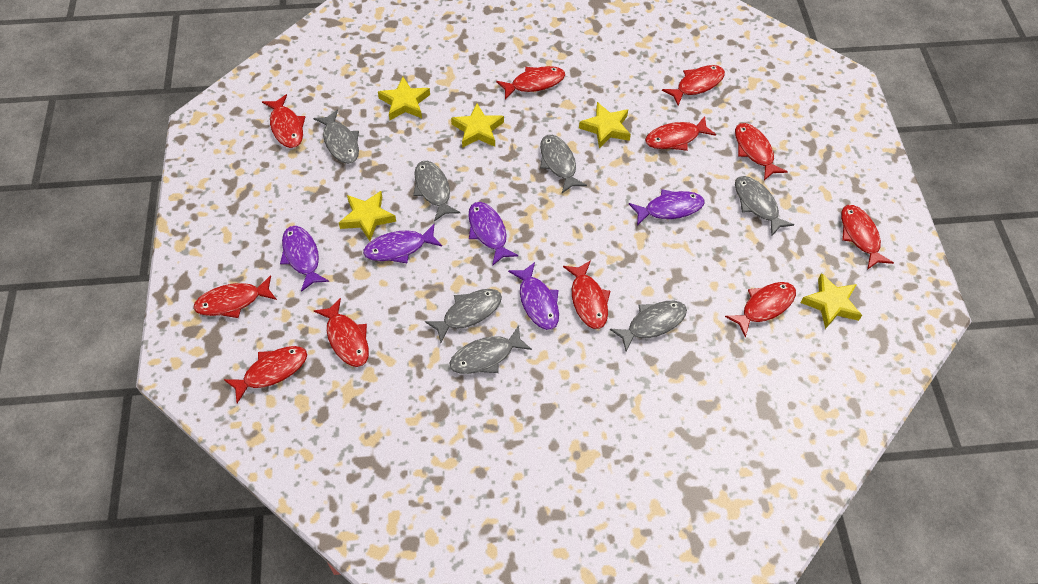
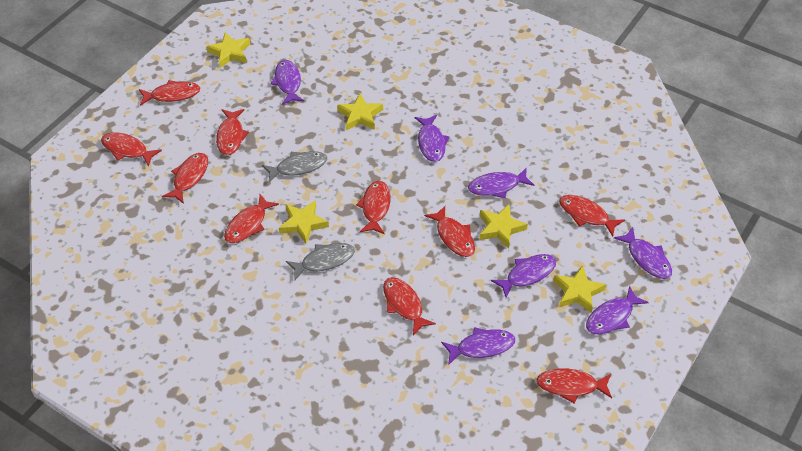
grey fish: 7 -> 2
purple fish: 5 -> 7
red fish: 11 -> 10

